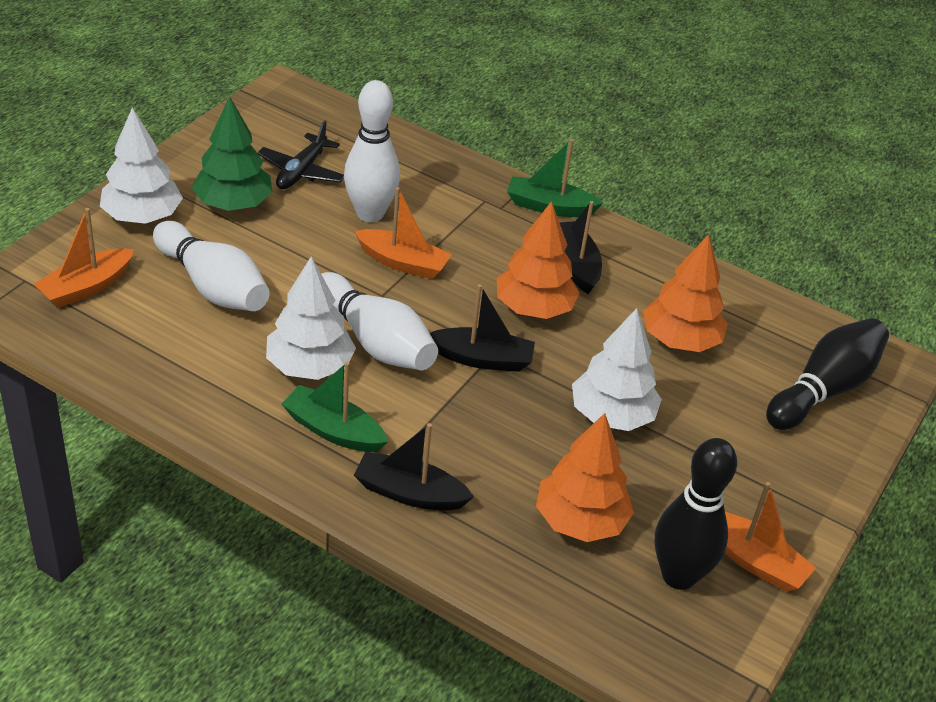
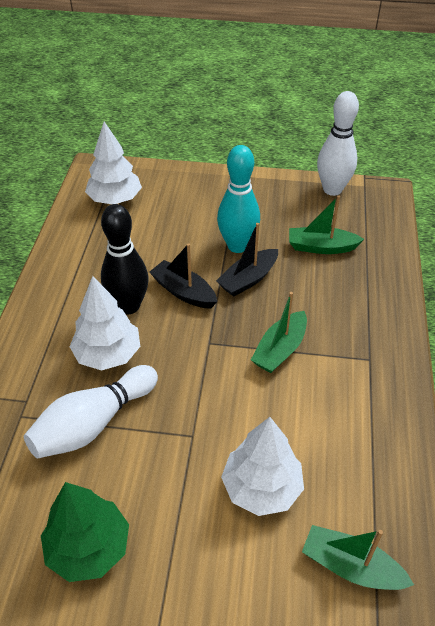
black boat: 3 -> 2
black bowling pin: 2 -> 1
black plane: 1 -> 0
green boat: 2 -> 3
orange boat: 3 -> 0
orange tree: 3 -> 0
turquoise bowling pin: 0 -> 1
white bowling pin: 3 -> 2

